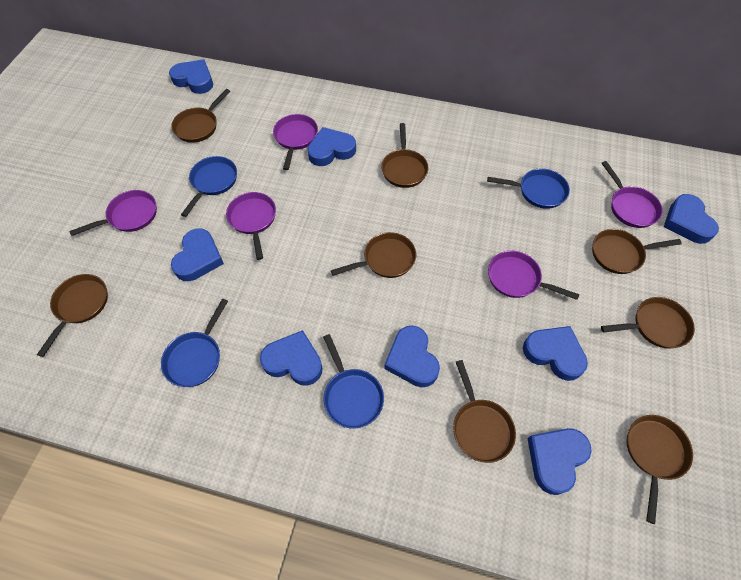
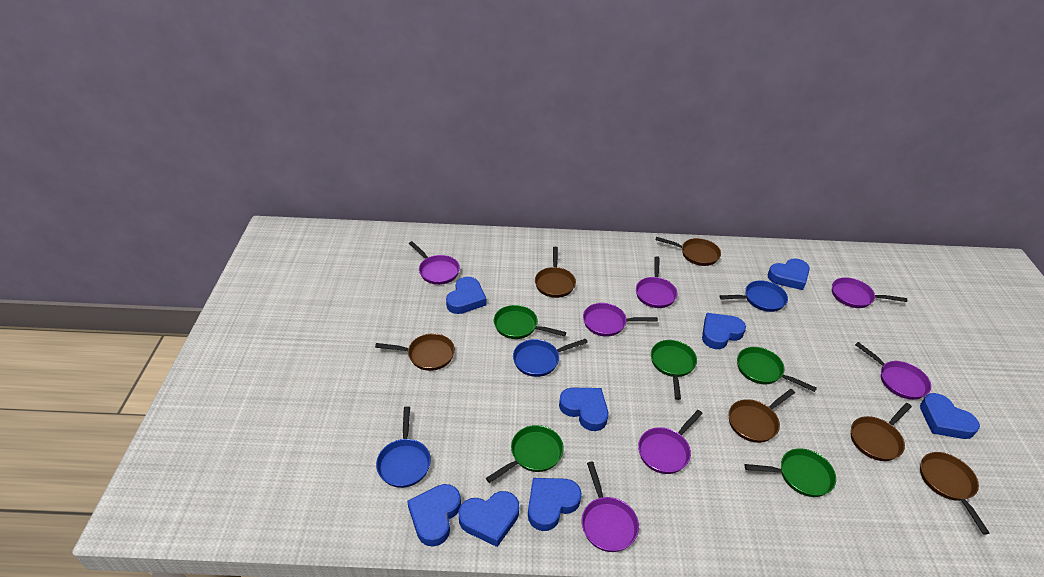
blue pan: 4 -> 3
brown pan: 8 -> 6
green pan: 0 -> 5
purple pan: 5 -> 7

